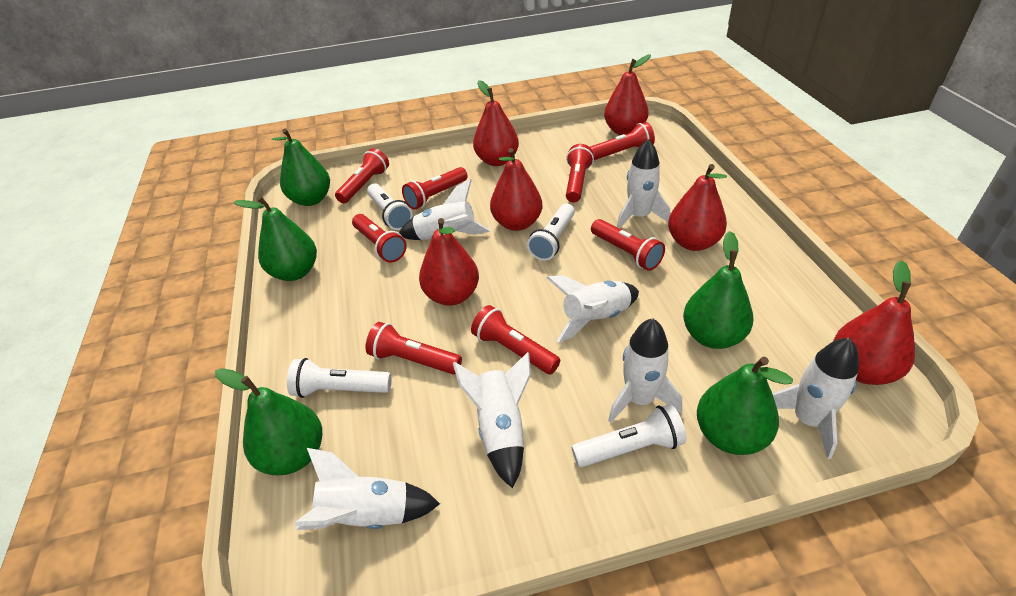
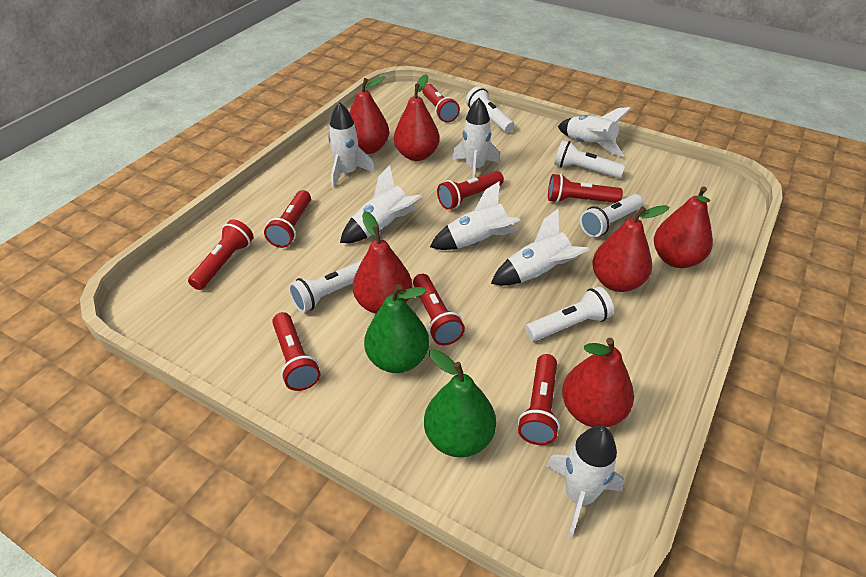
green pear: 5 -> 2
white flashlight: 4 -> 5

